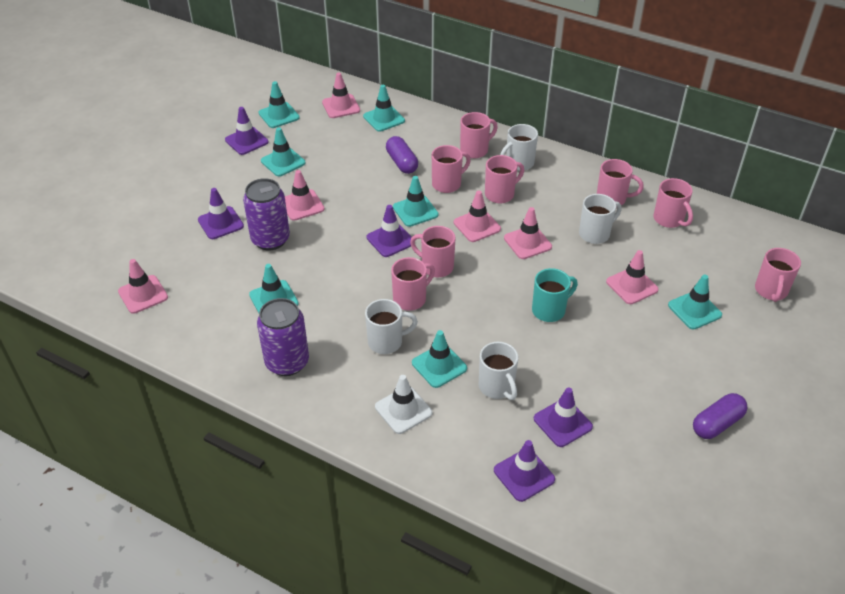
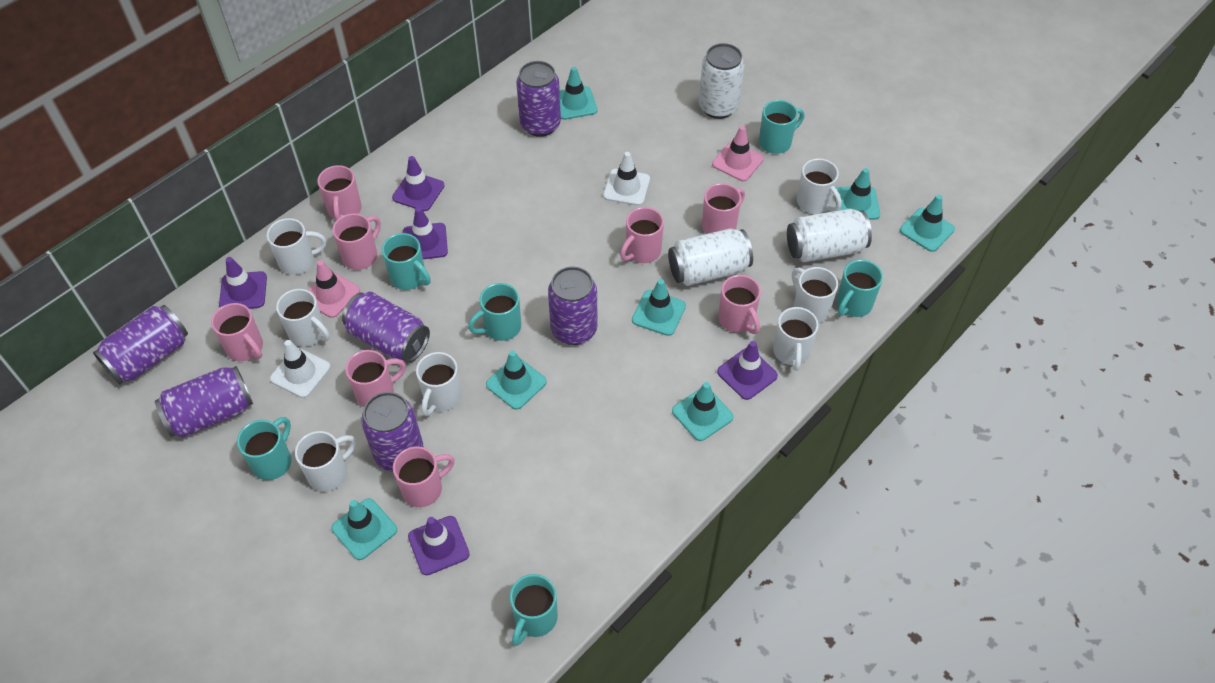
pink traffic cone: 6 -> 2
purple can: 2 -> 6
purple capsule: 2 -> 0
turquoise mug: 1 -> 6
white can: 0 -> 3
white mug: 4 -> 7
white traffic cone: 1 -> 2

